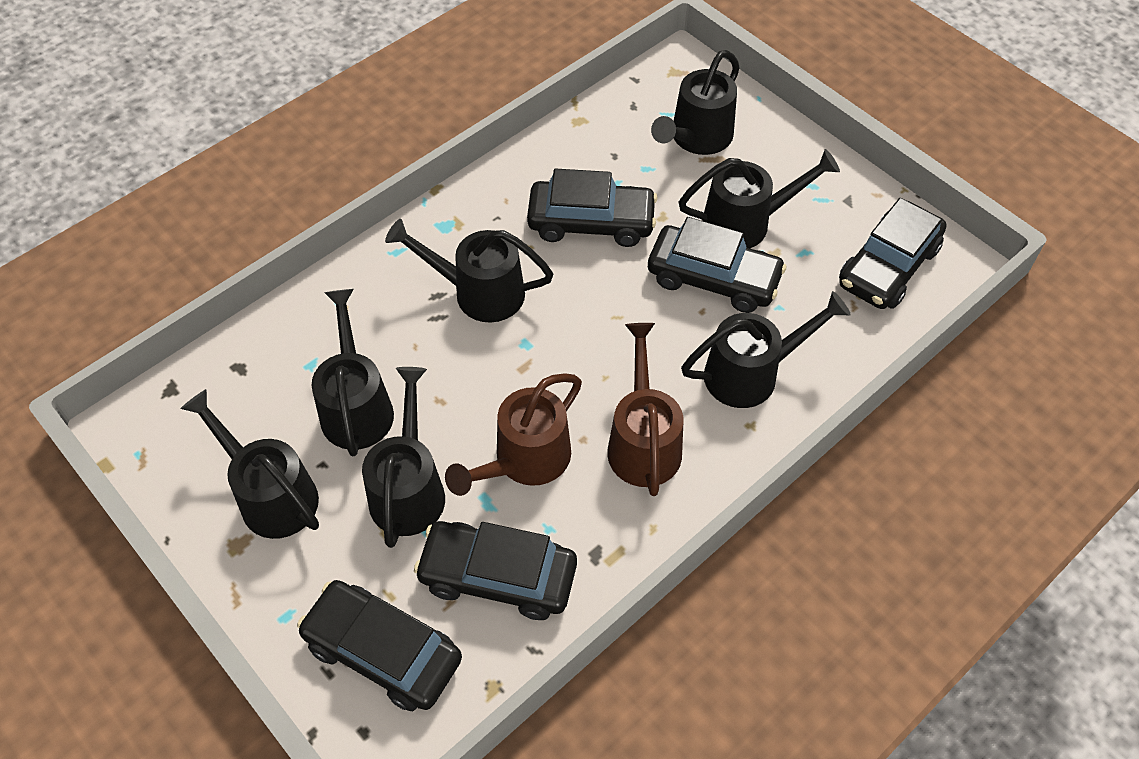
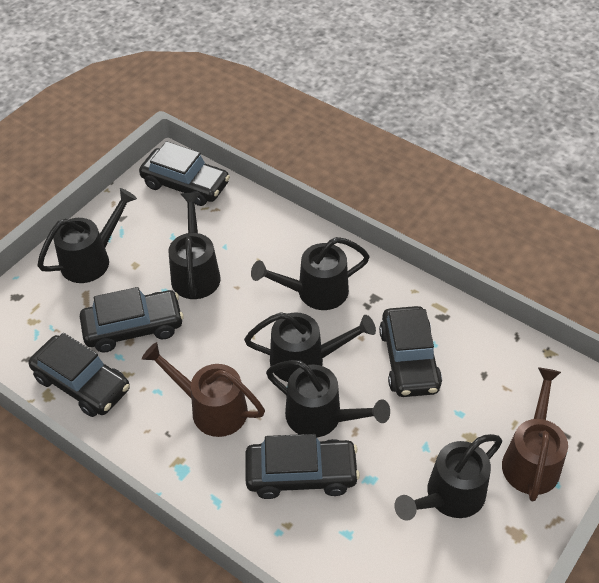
black watering can: 7 -> 6

